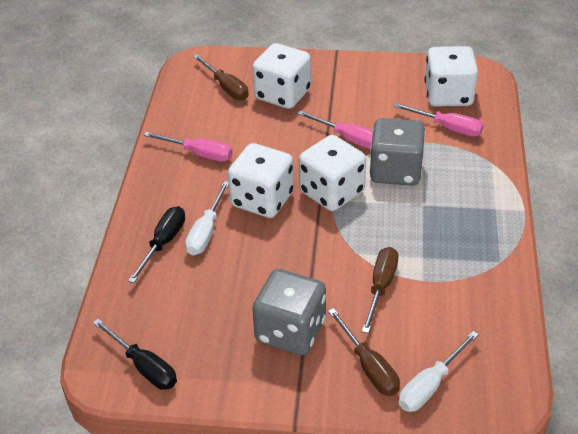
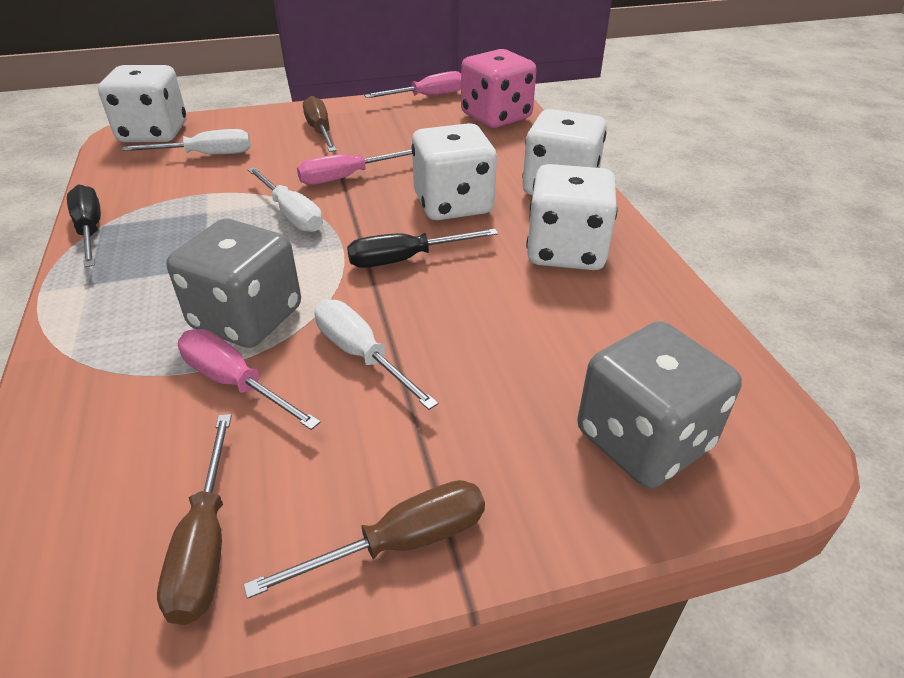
pink dice: 0 -> 1
white screwdriver: 2 -> 3

